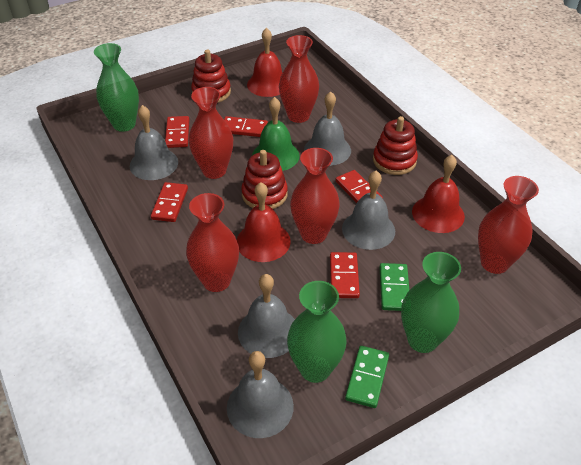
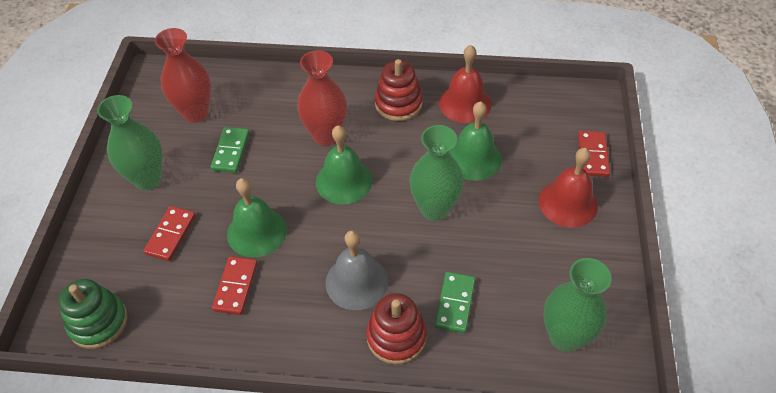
green bell: 1 -> 3
green stacking toy: 0 -> 1
grey bell: 5 -> 1
red bell: 3 -> 2
red domino: 5 -> 3
red stacking toy: 3 -> 2
red vase: 5 -> 2

